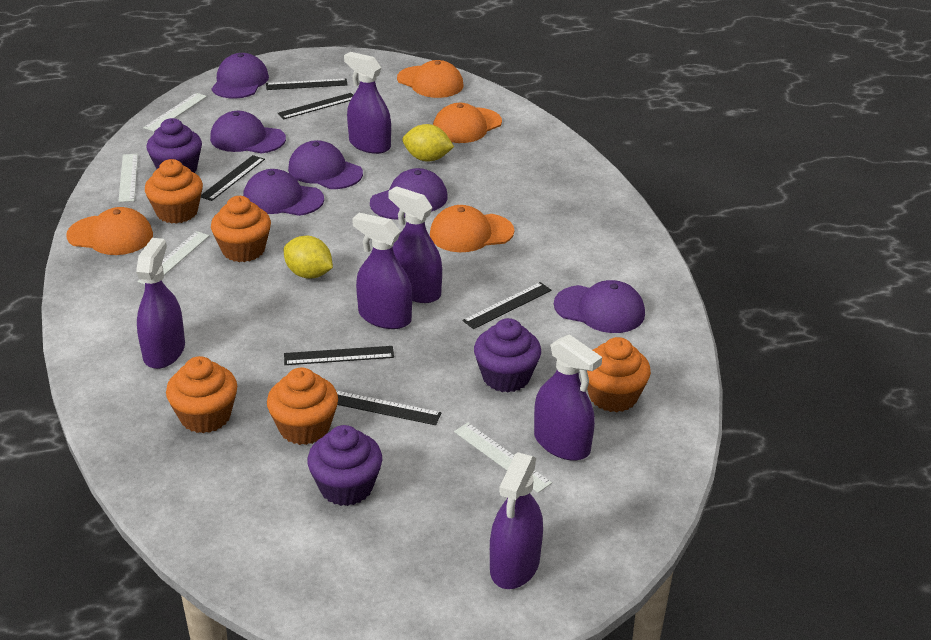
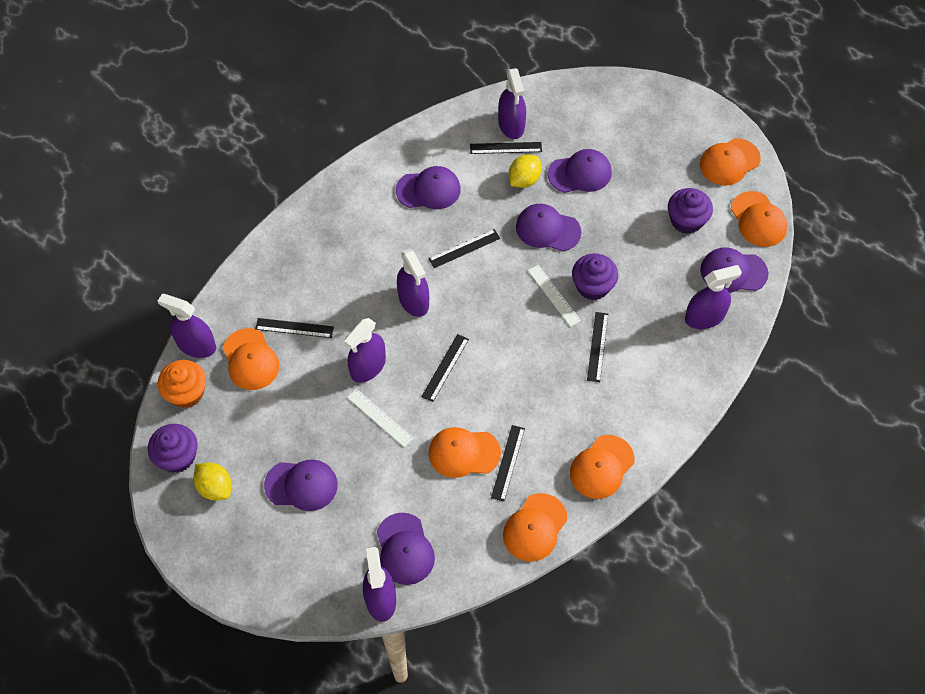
orange cap: 4 -> 6
orange cupcake: 5 -> 1
white ruler: 4 -> 2

